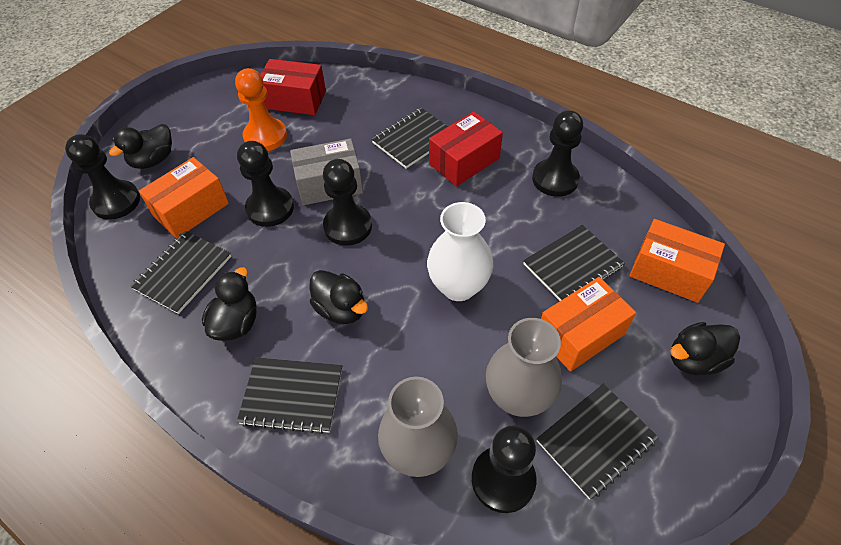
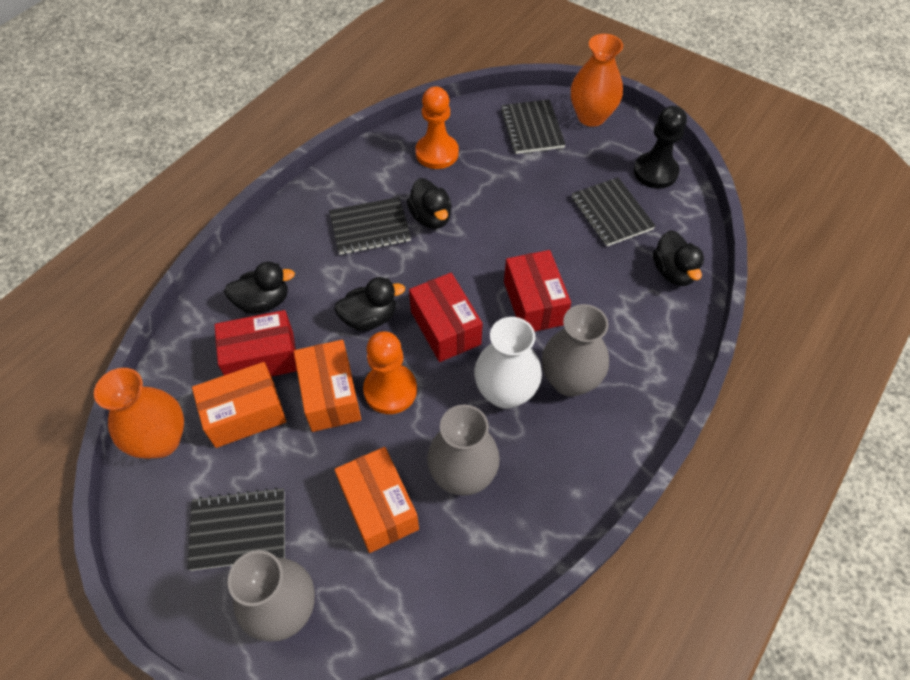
black notebook: 5 -> 4
black pawn: 5 -> 1
grey box: 1 -> 0
grey vase: 2 -> 3
orange pawn: 1 -> 2
orange vase: 0 -> 2
red box: 2 -> 3

